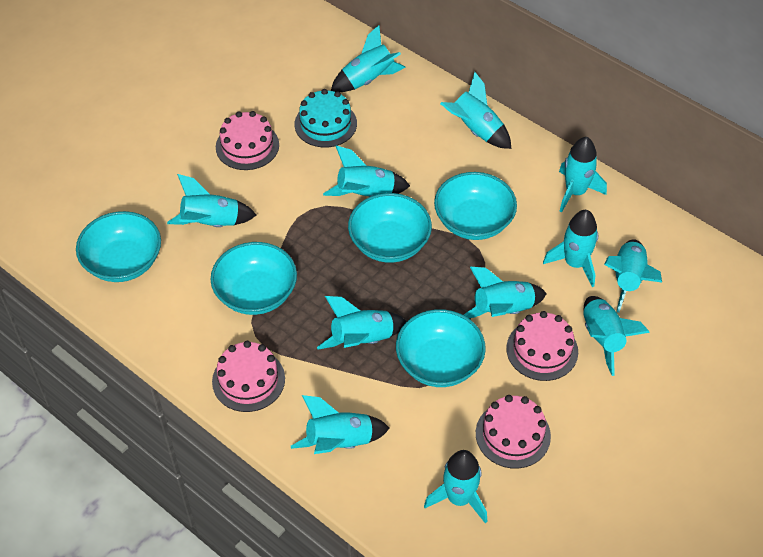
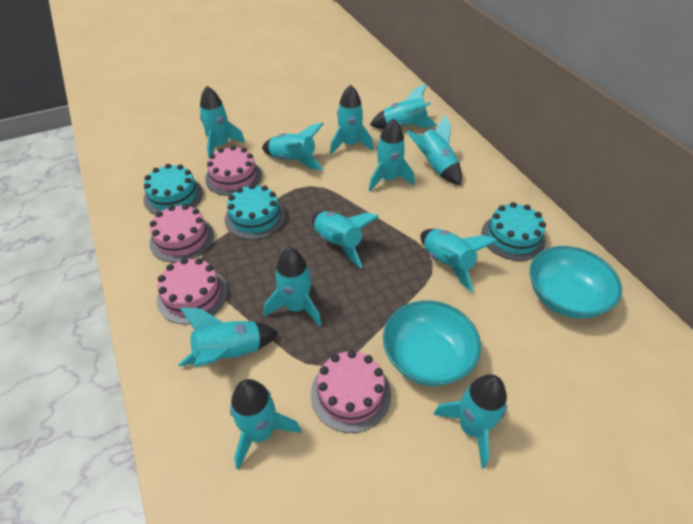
turquoise bowl: 5 -> 2
turquoise cake: 1 -> 3

